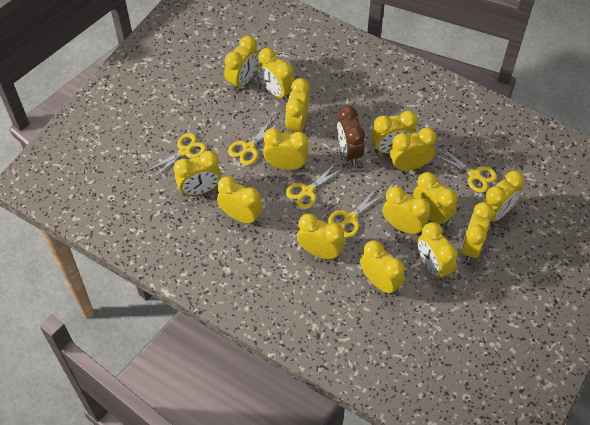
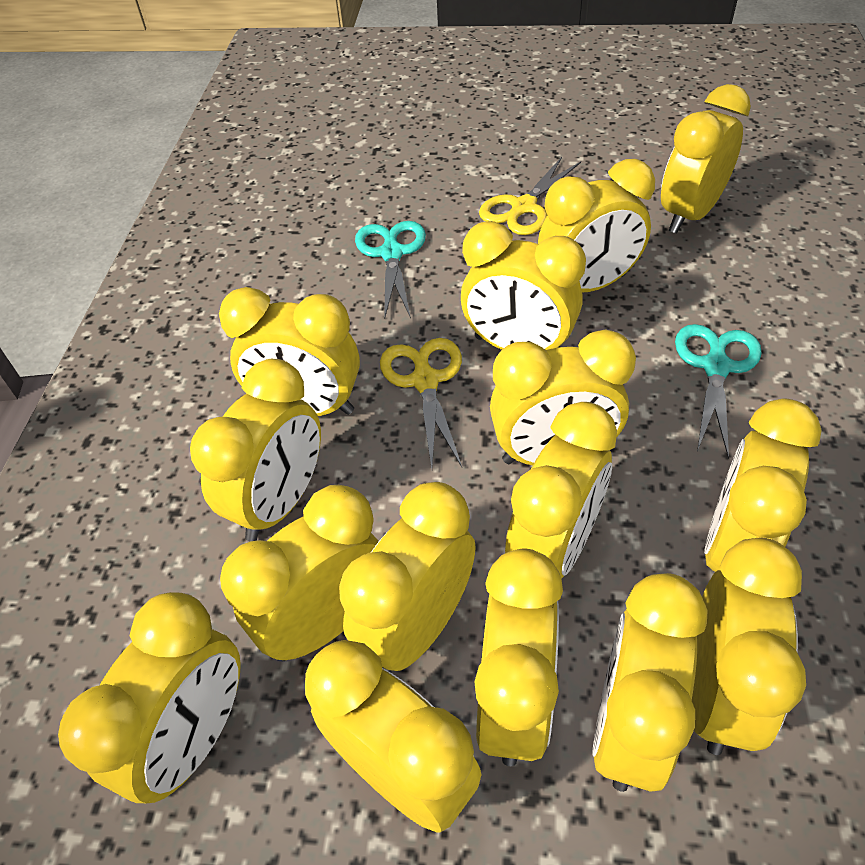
brown clock: 1 -> 0
turquoise scissors: 0 -> 2
yellow scissors: 5 -> 2

